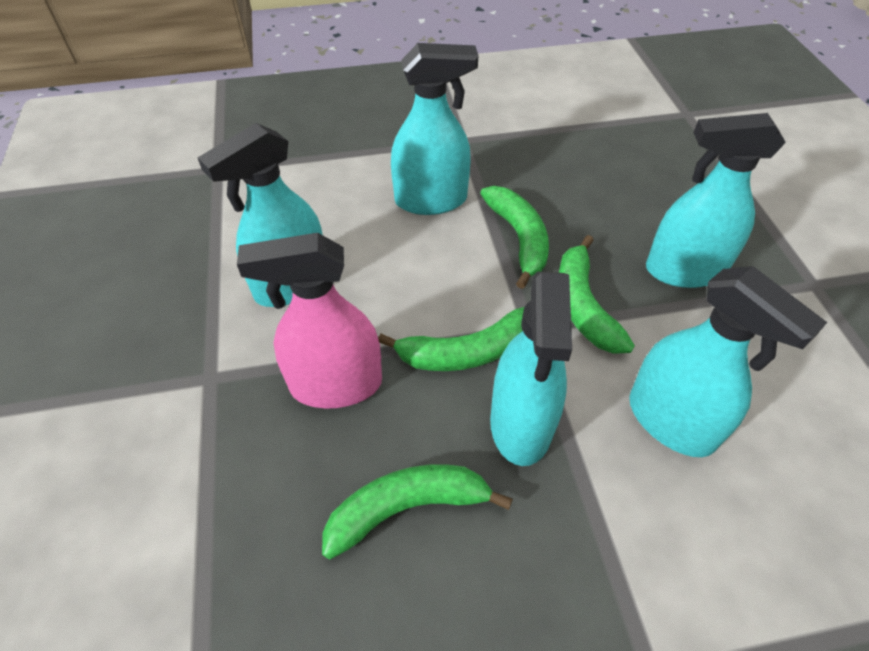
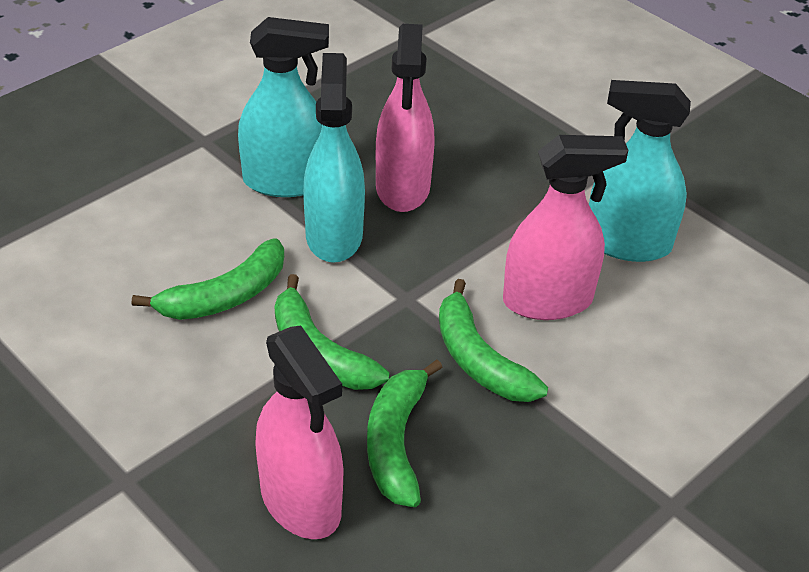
pink spray bottle: 1 -> 3
turquoise spray bottle: 5 -> 3

